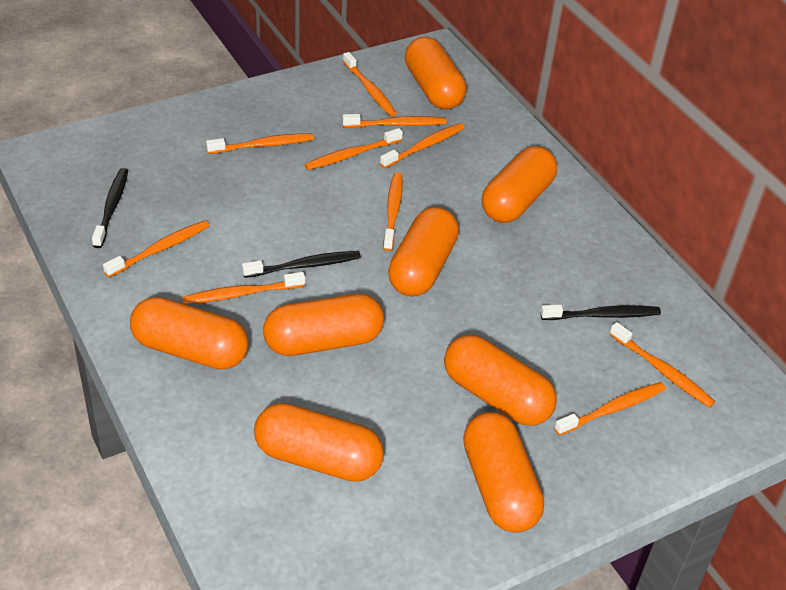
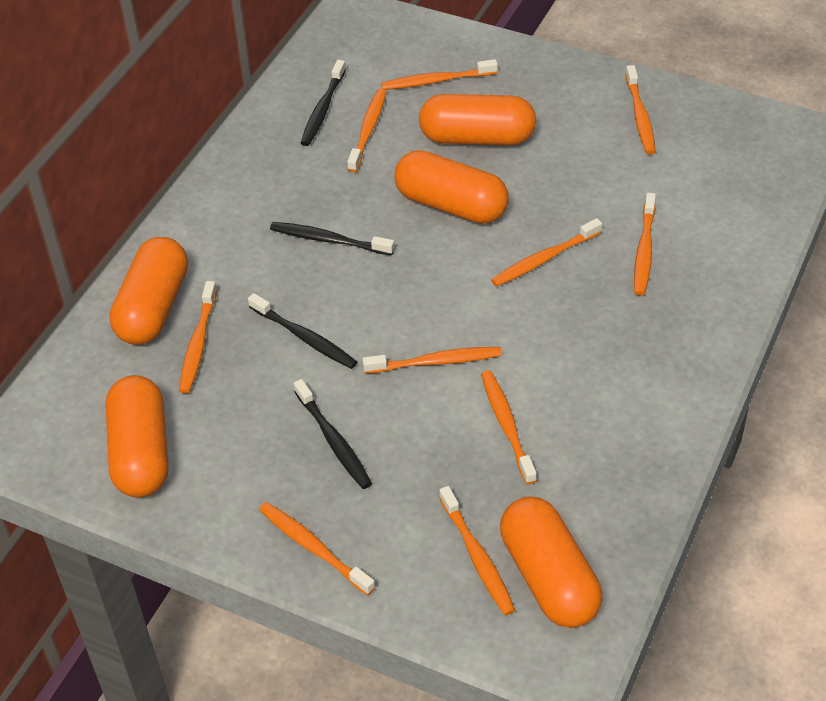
black toothbrush: 3 -> 4
orange capsule: 8 -> 5

